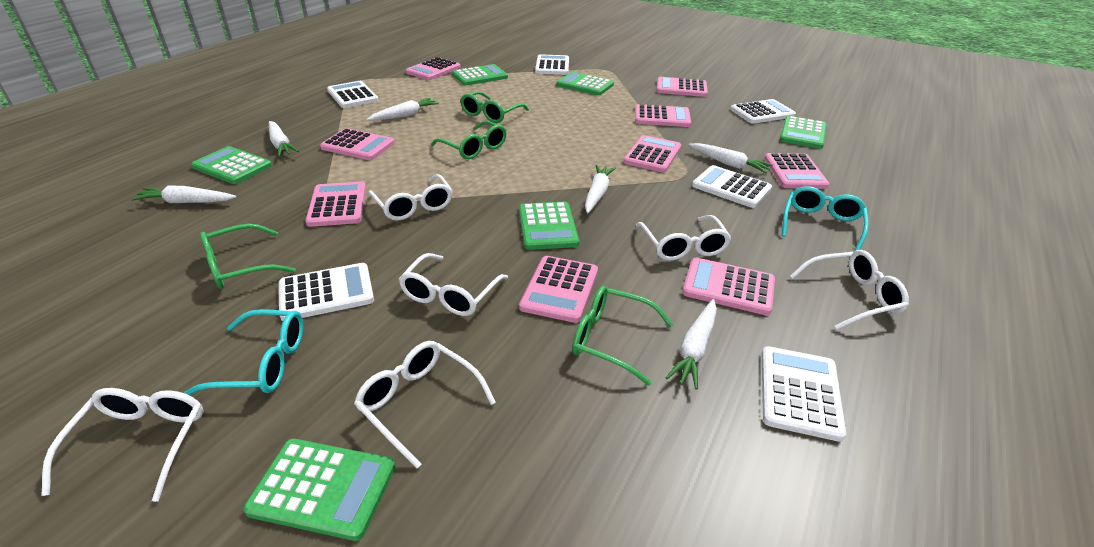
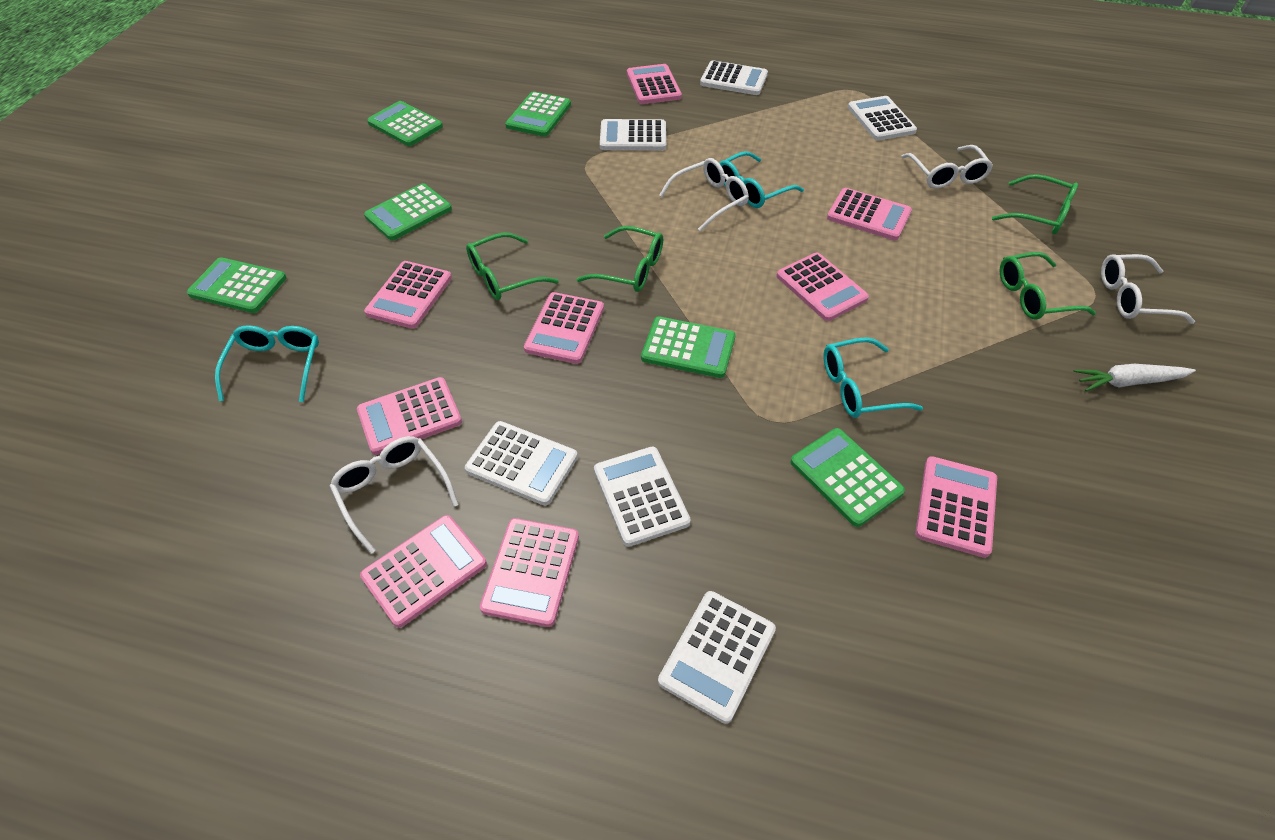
turquoise glasses: 2 -> 3
white carrot: 6 -> 1
white glasses: 6 -> 4

